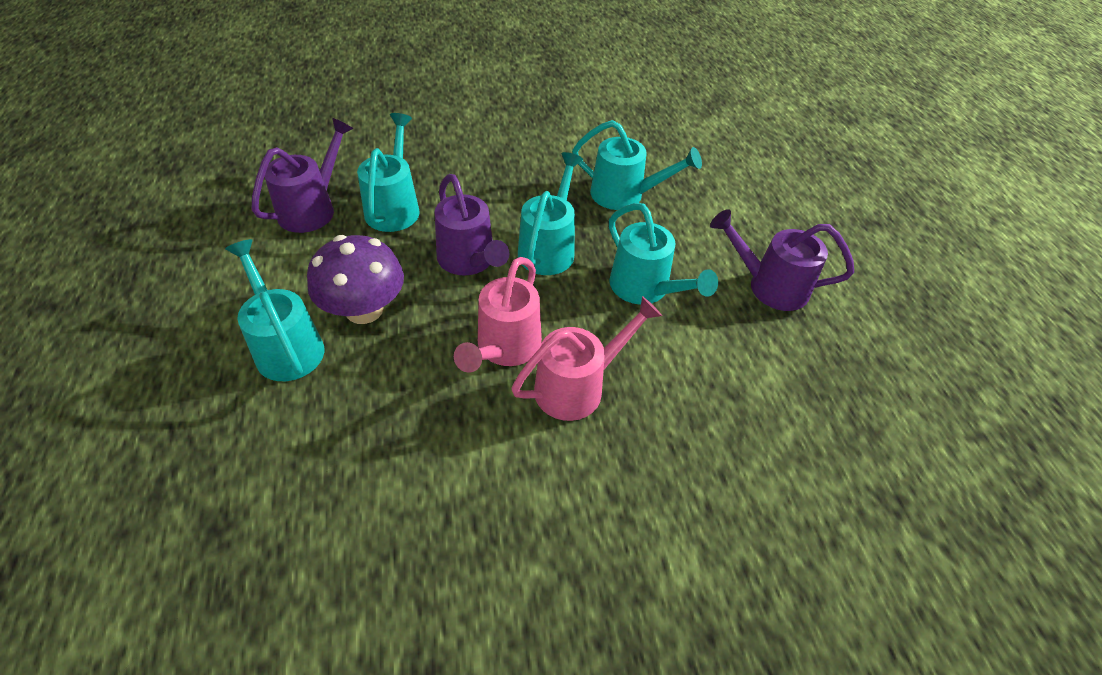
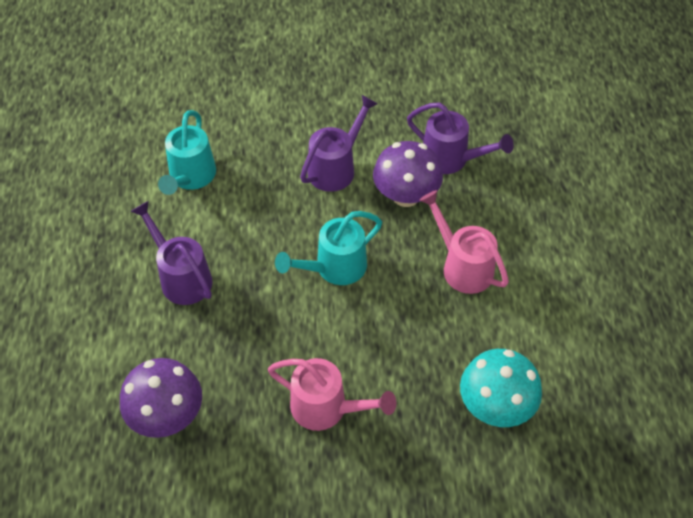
purple mushroom: 1 -> 2
turquoise mushroom: 0 -> 1
turquoise watering can: 5 -> 2

